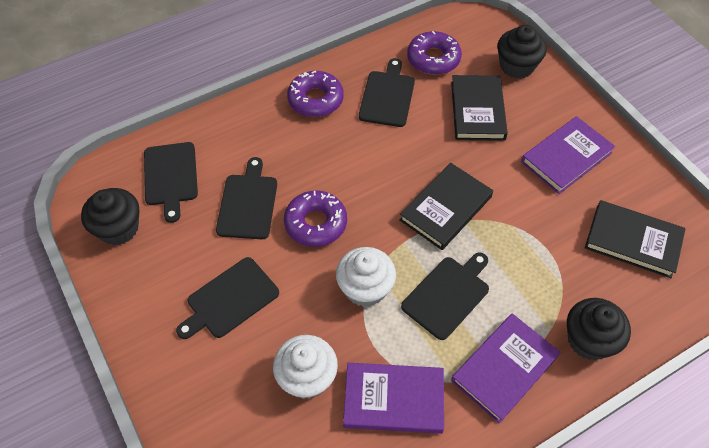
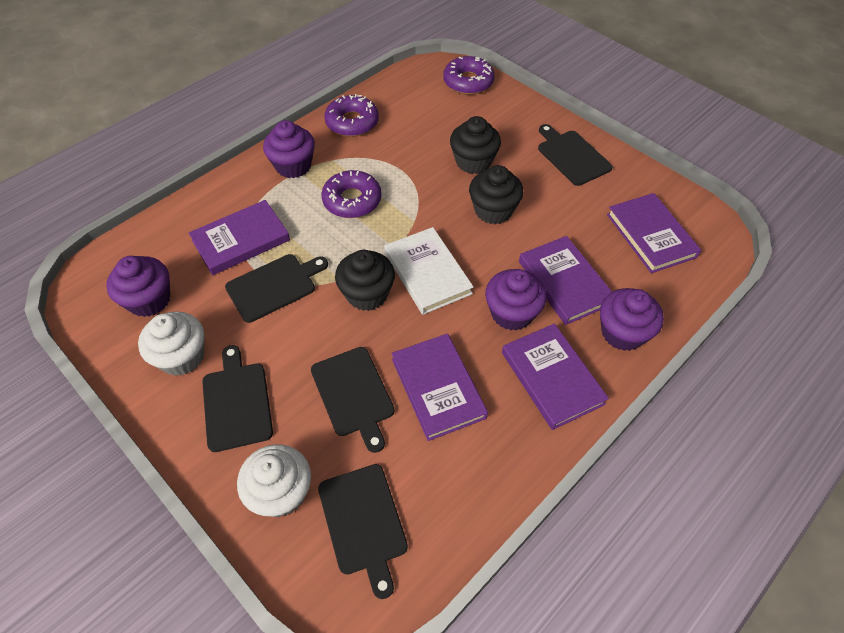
black book: 3 -> 0
purple book: 3 -> 5
purple cupcake: 0 -> 4
white book: 0 -> 1

